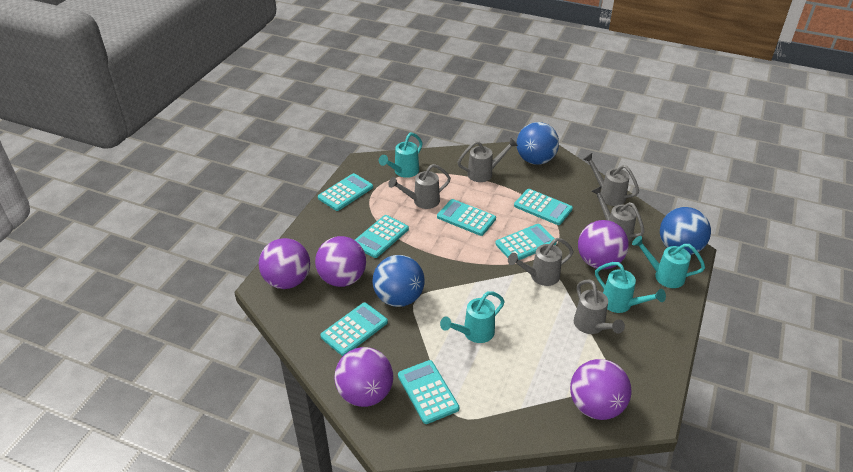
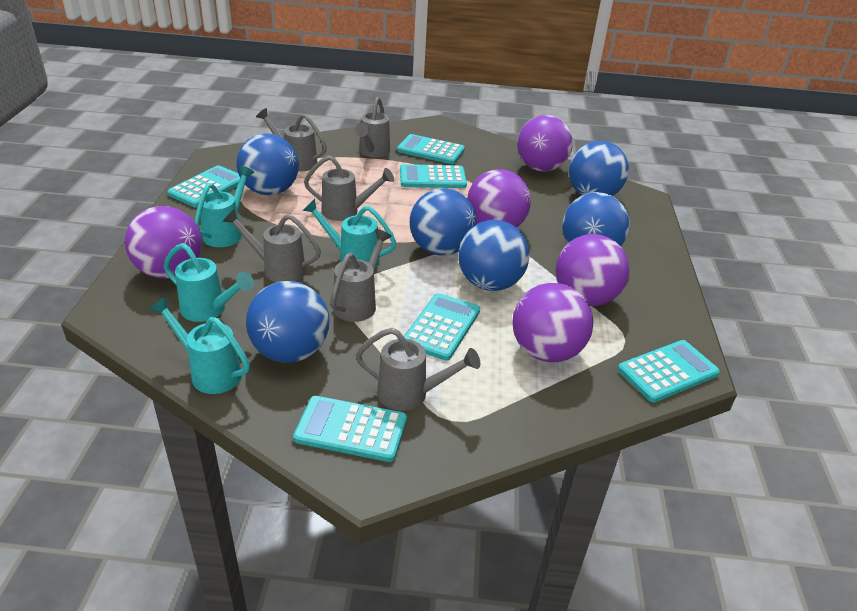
blue ball: 3 -> 6
turquoise calculator: 7 -> 6

